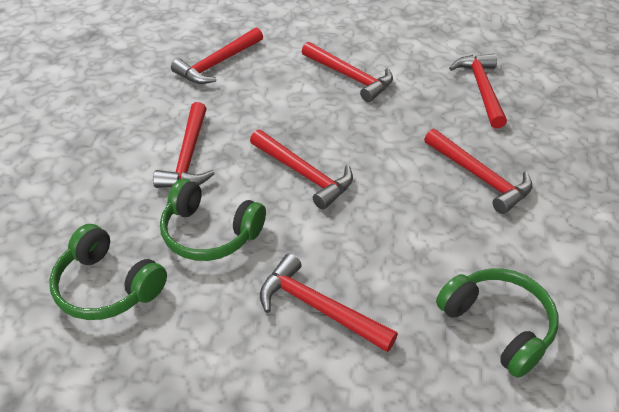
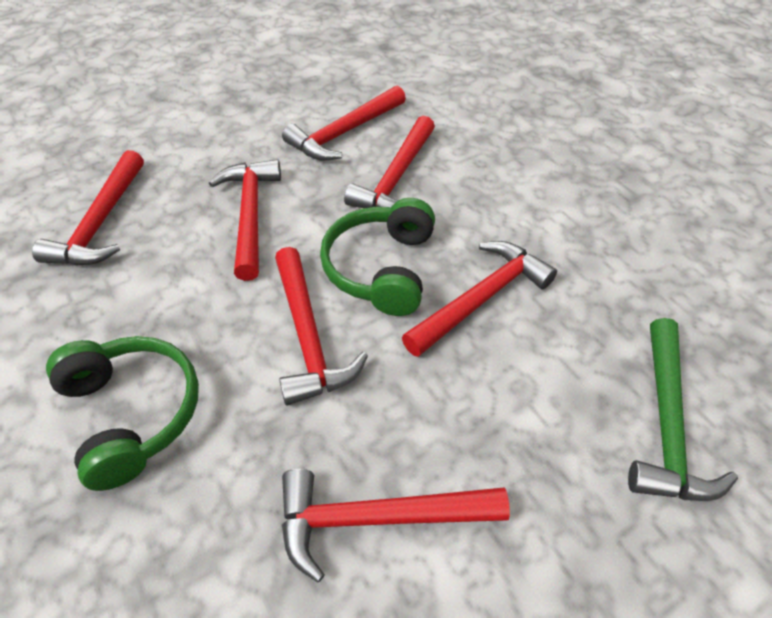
green hammer: 0 -> 1
green headphones: 3 -> 2

